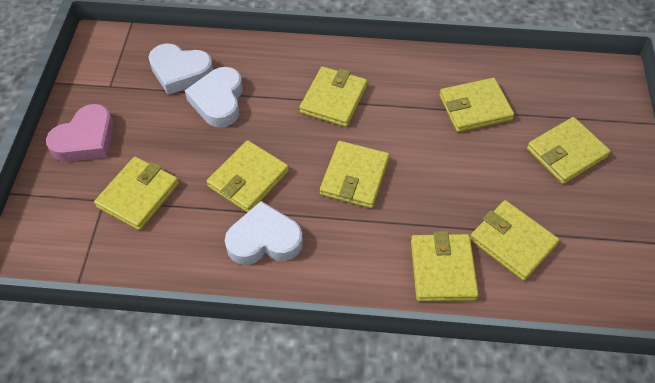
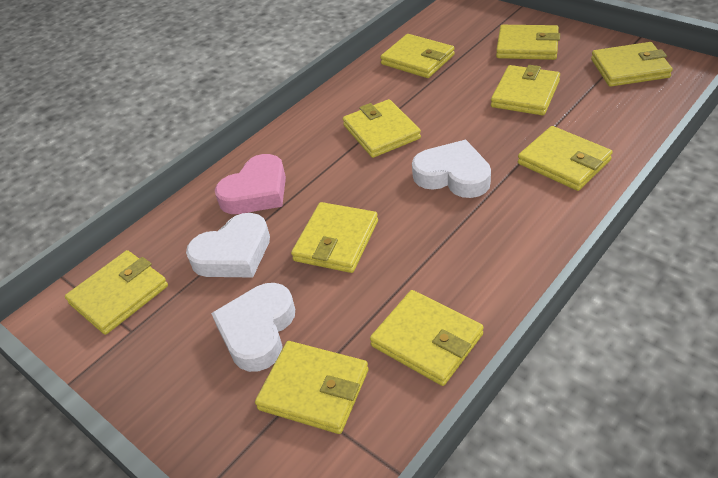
yellow wallet: 8 -> 10

